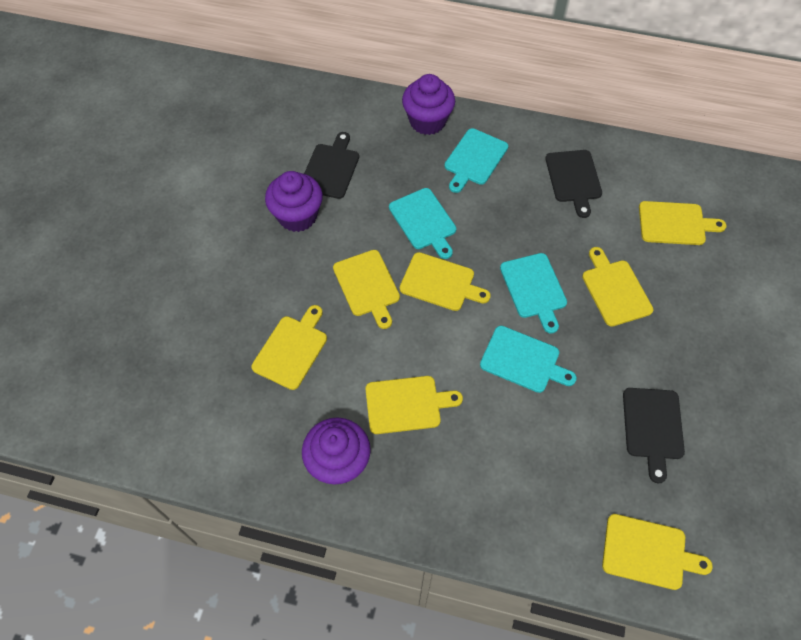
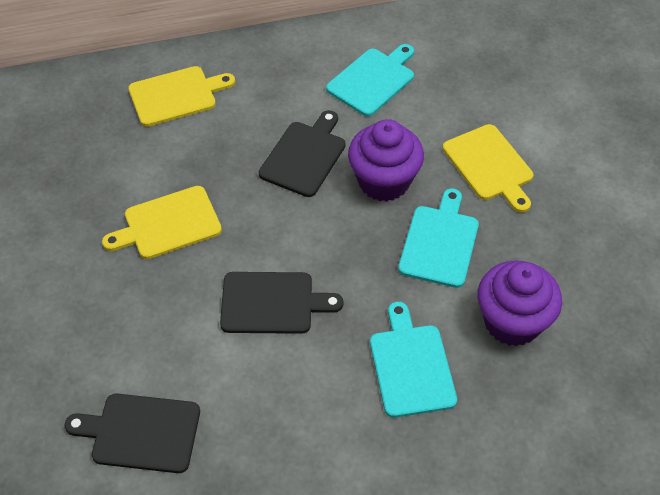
purple cupcake: 3 -> 2
turquoise cutting board: 4 -> 3
yellow cutting board: 7 -> 3

